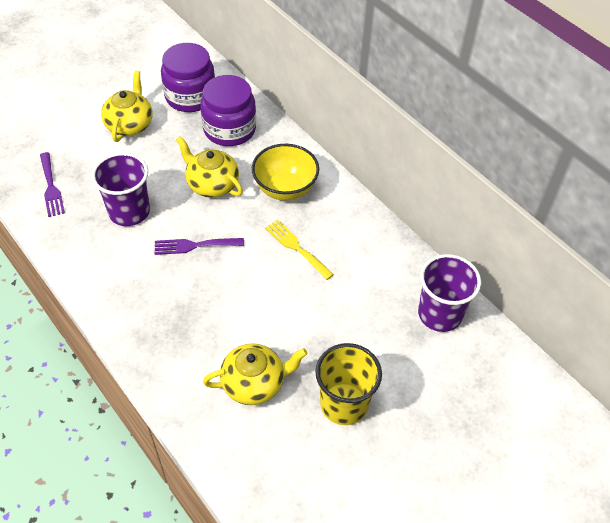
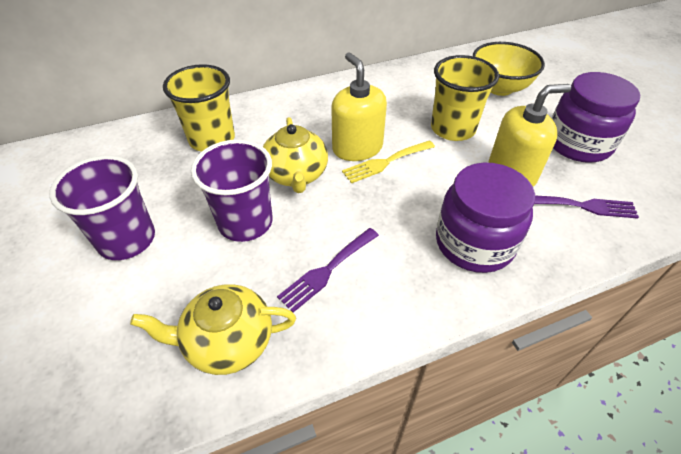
yellow cup: 1 -> 2
yellow soap dispenser: 0 -> 2
yellow teapot: 3 -> 2

